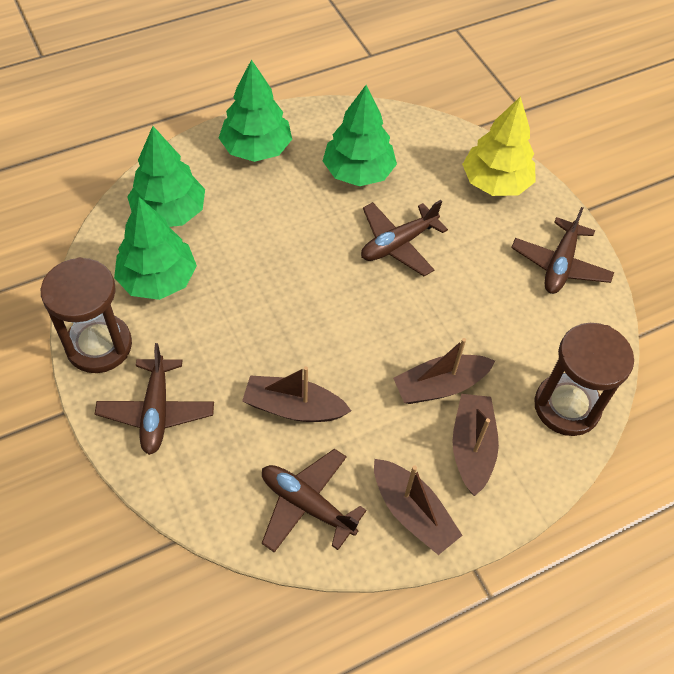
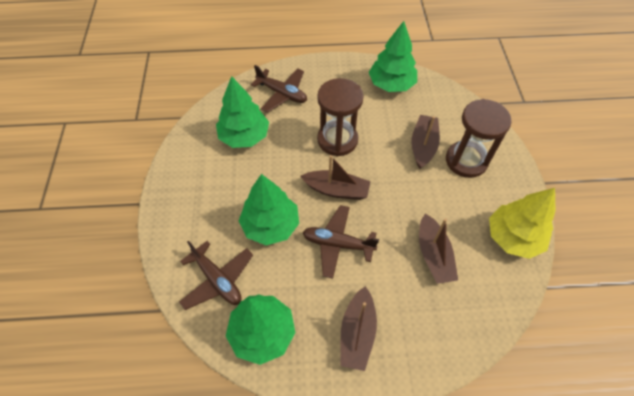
brown plane: 4 -> 3

